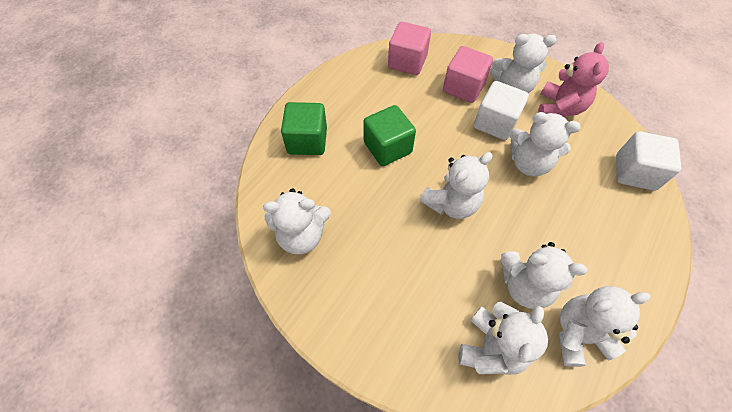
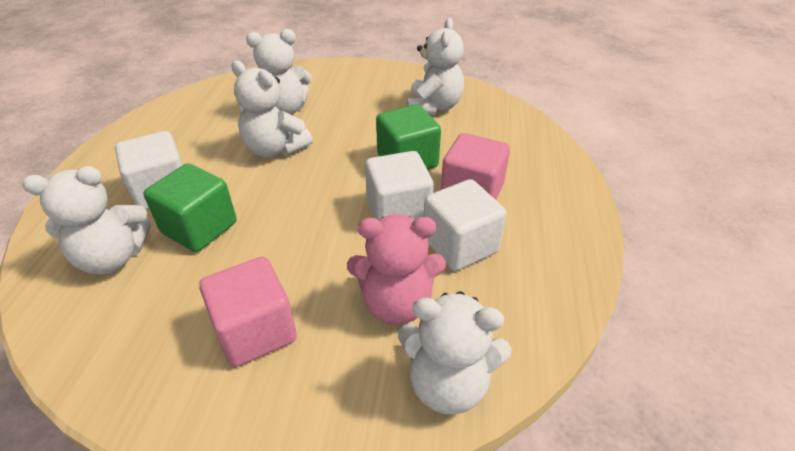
white cube: 2 -> 3
white teddy bear: 7 -> 5

